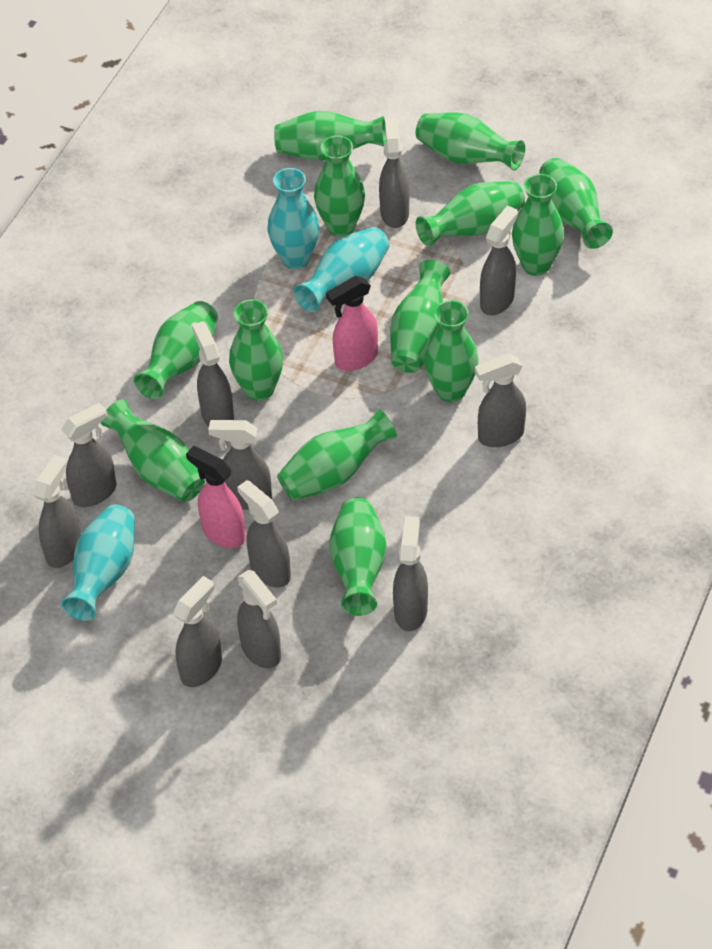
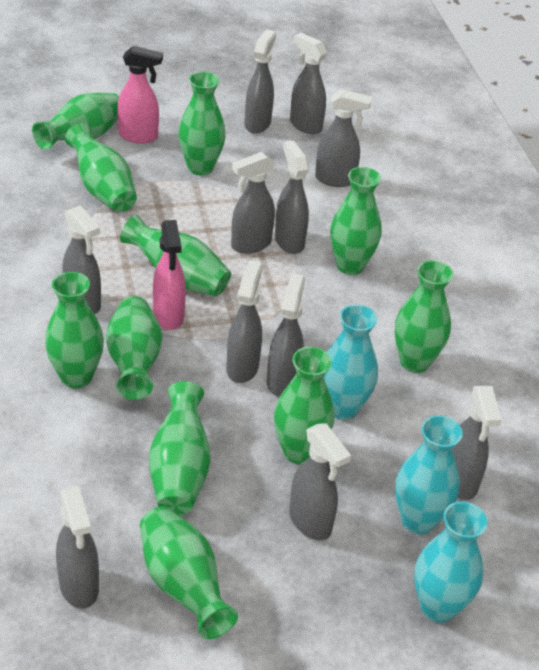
green vase: 13 -> 11

